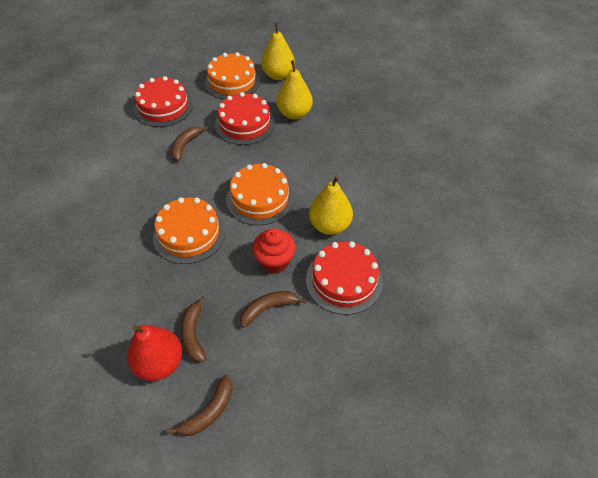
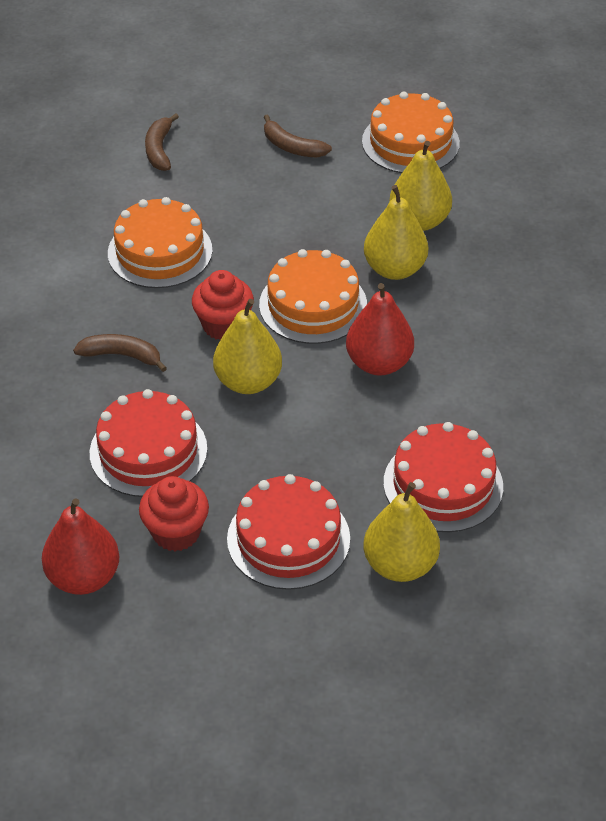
brown banana: 4 -> 3
red cupcake: 1 -> 2
red pear: 1 -> 2
yellow pear: 3 -> 4

